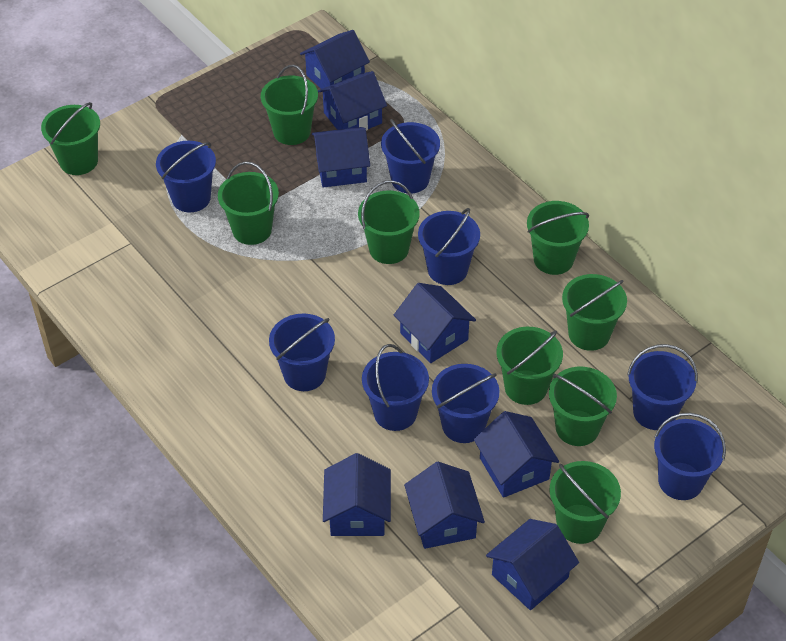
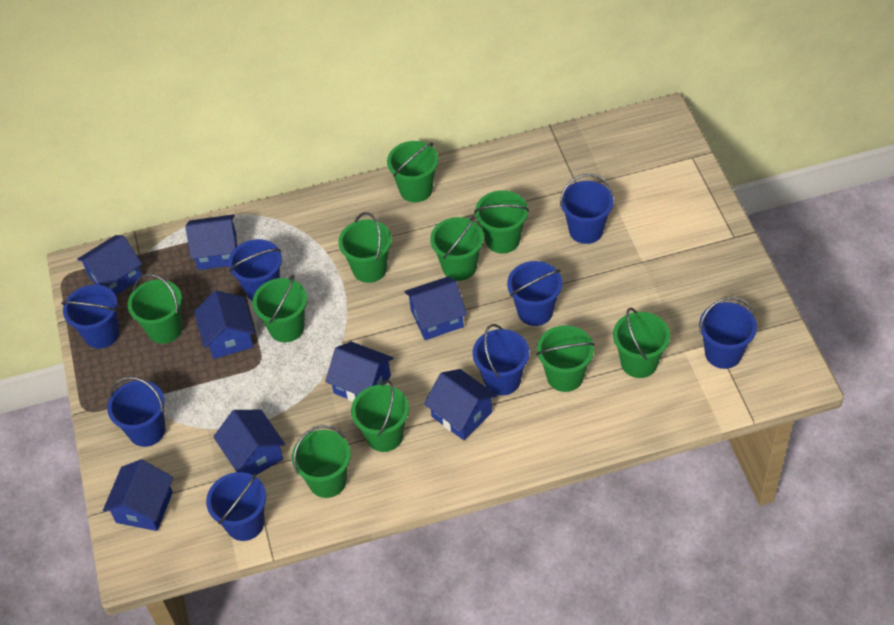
green bucket: 9 -> 10

